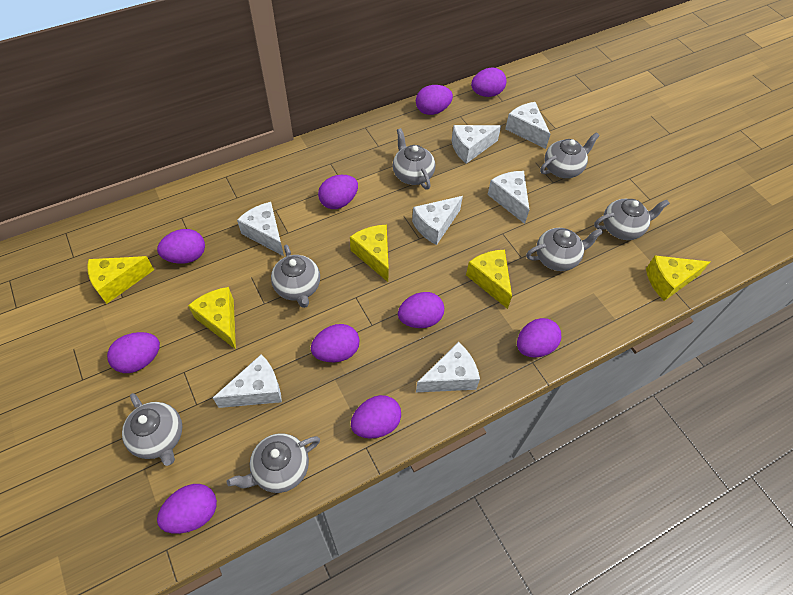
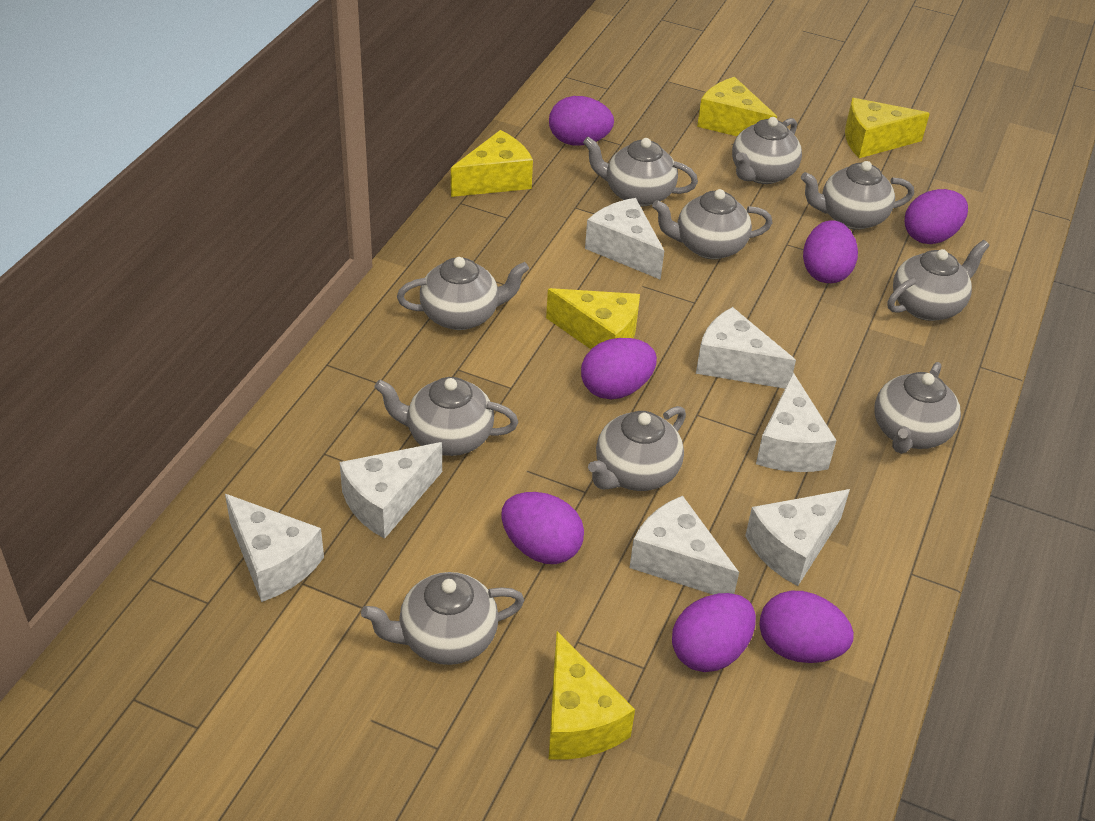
grey teapot: 7 -> 10
purple egg: 10 -> 7

